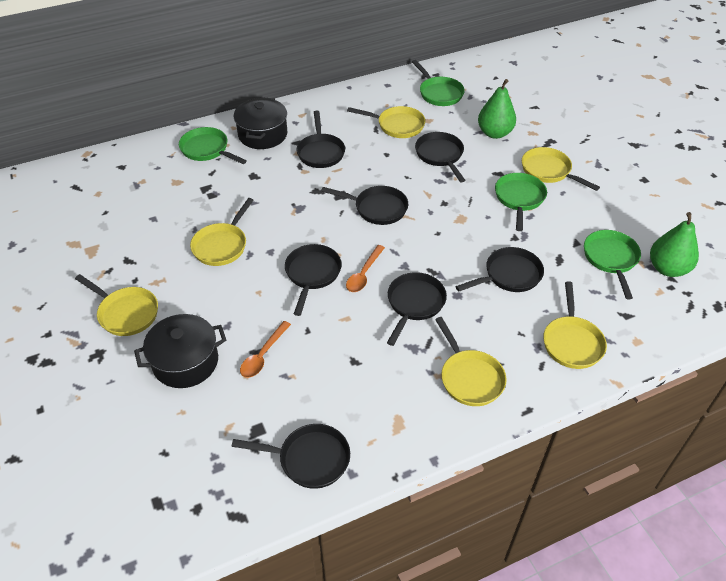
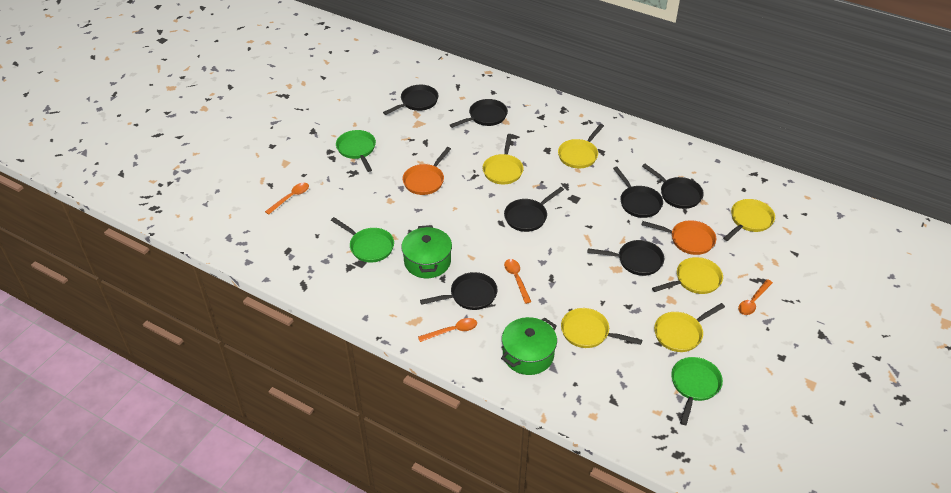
black pot: 2 -> 0
green pan: 4 -> 3
green pear: 2 -> 0
green pot: 0 -> 2
orange pan: 0 -> 2
orange spoon: 2 -> 4

